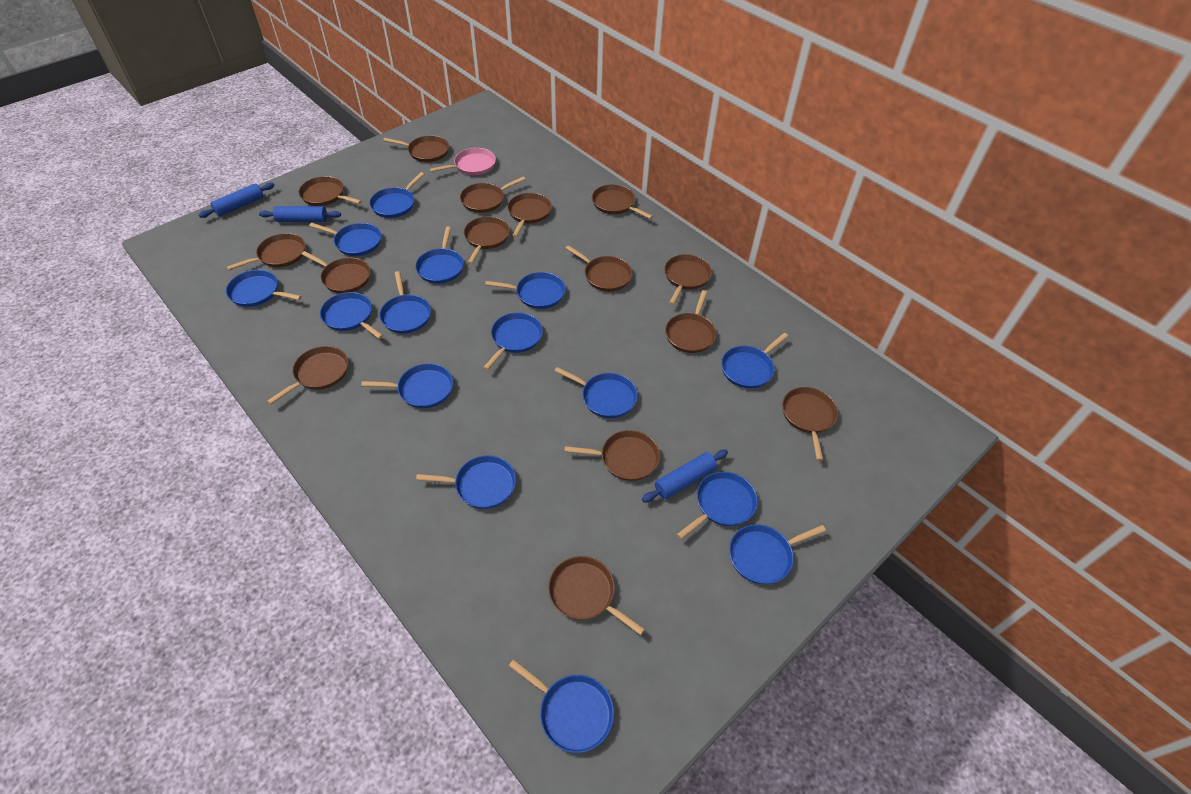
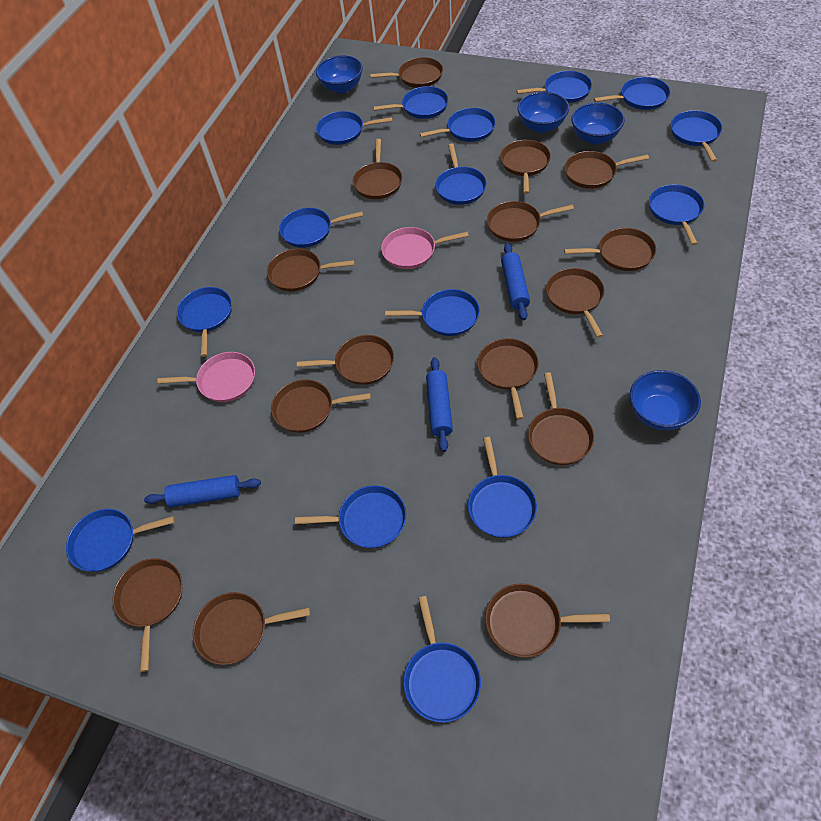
blue bowl: 0 -> 4
pink pan: 1 -> 2

